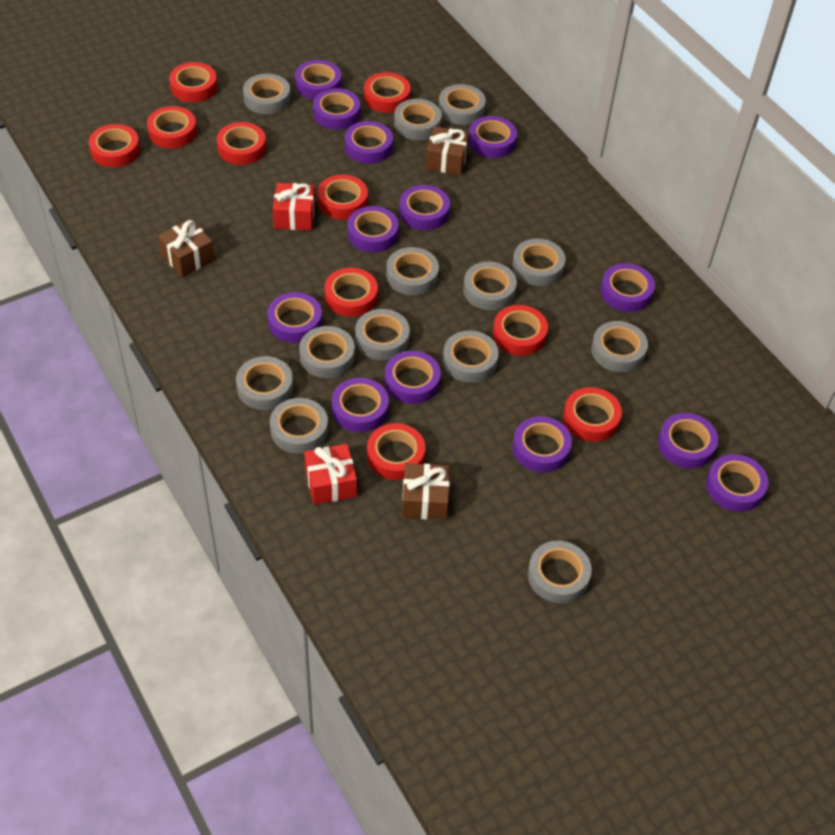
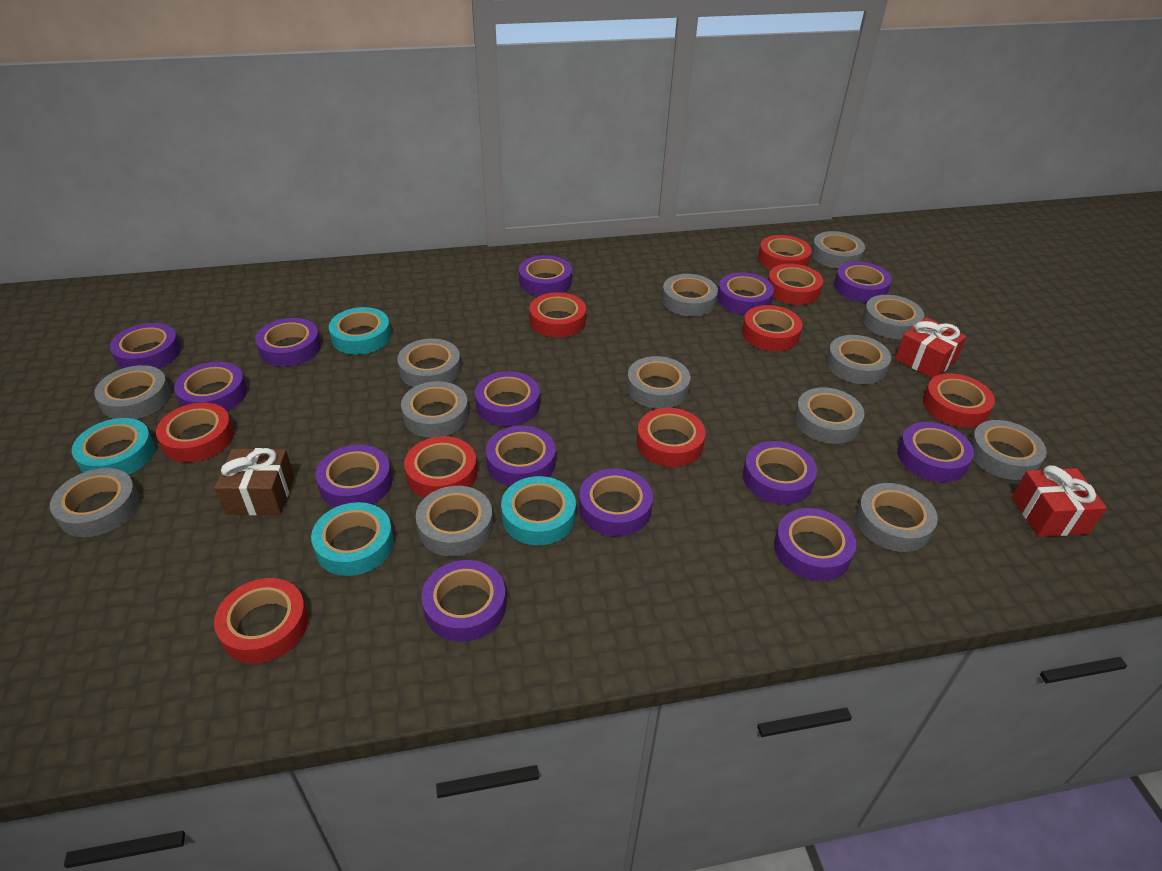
brown gift: 3 -> 1
purple tape: 13 -> 14
red tape: 10 -> 9
turquoise tape: 0 -> 4

